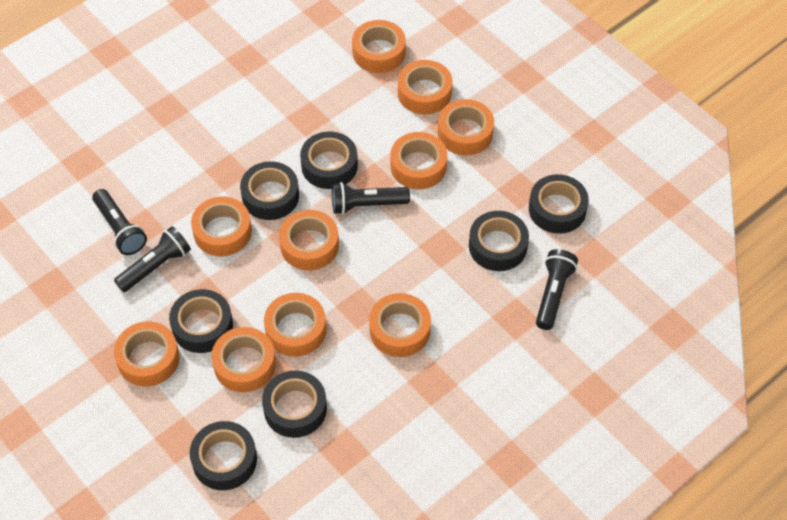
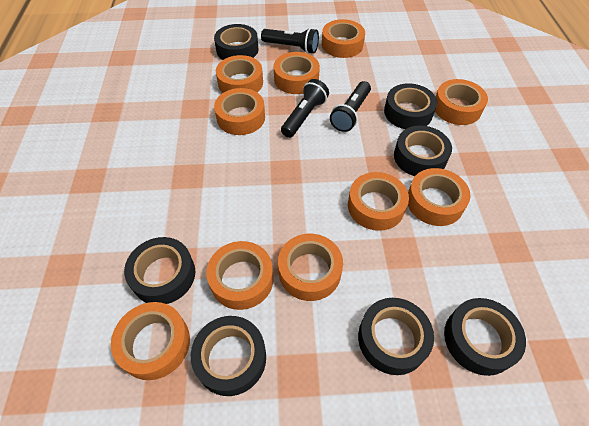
black flashlight: 4 -> 3

